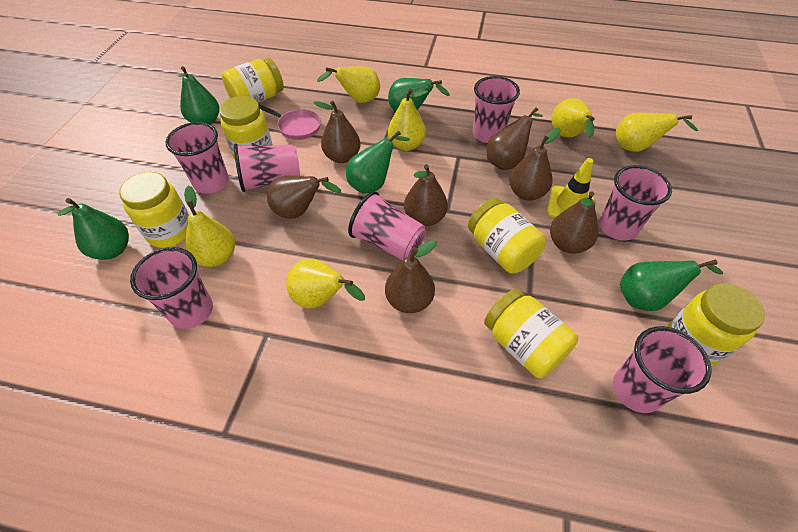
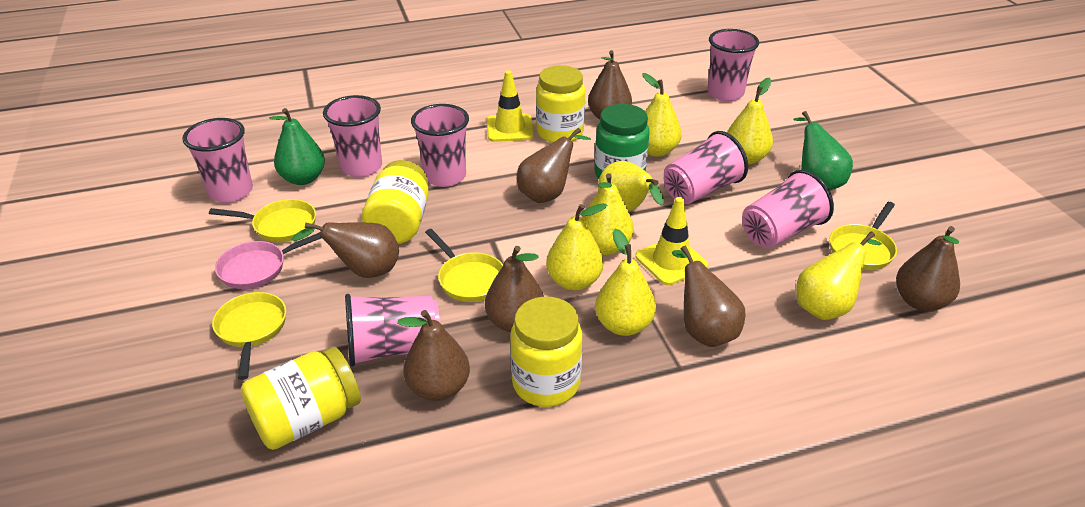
green jar: 0 -> 1
green pear: 5 -> 2
yellow jar: 6 -> 4
yellow pan: 0 -> 4
yellow pear: 6 -> 7
yellow traffic cone: 1 -> 2

